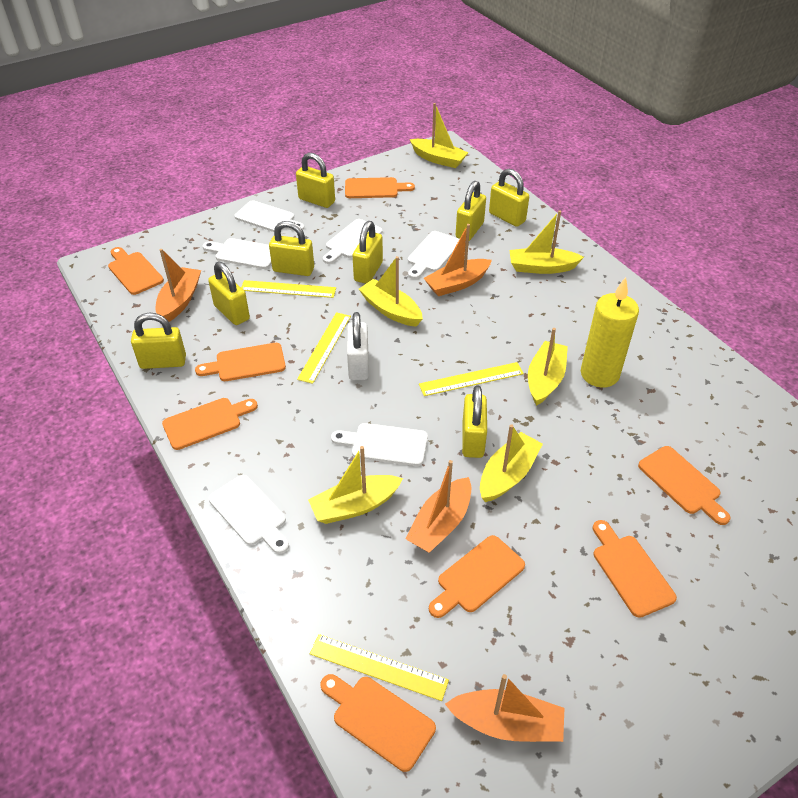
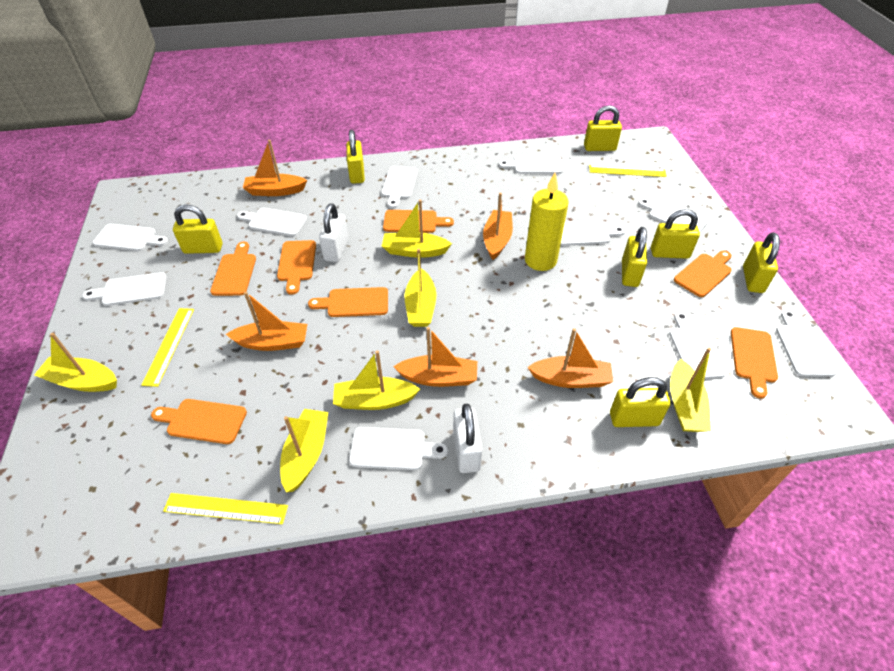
orange boat: 4 -> 5
orange cutting board: 8 -> 7
white cutting board: 6 -> 10
white padlock: 1 -> 2
yellow padlock: 8 -> 7
yellow ruler: 4 -> 3

